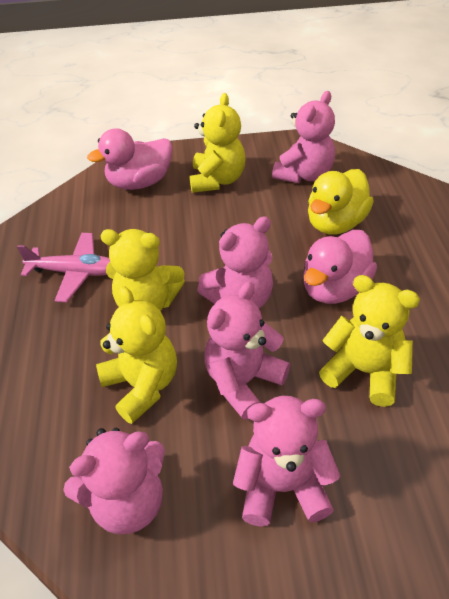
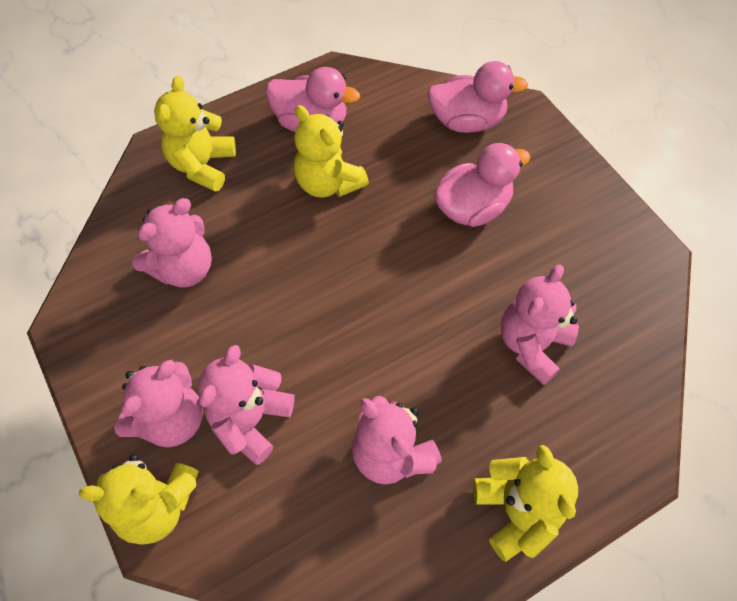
pink duck: 2 -> 3
pink plane: 1 -> 0
yellow duck: 1 -> 0

